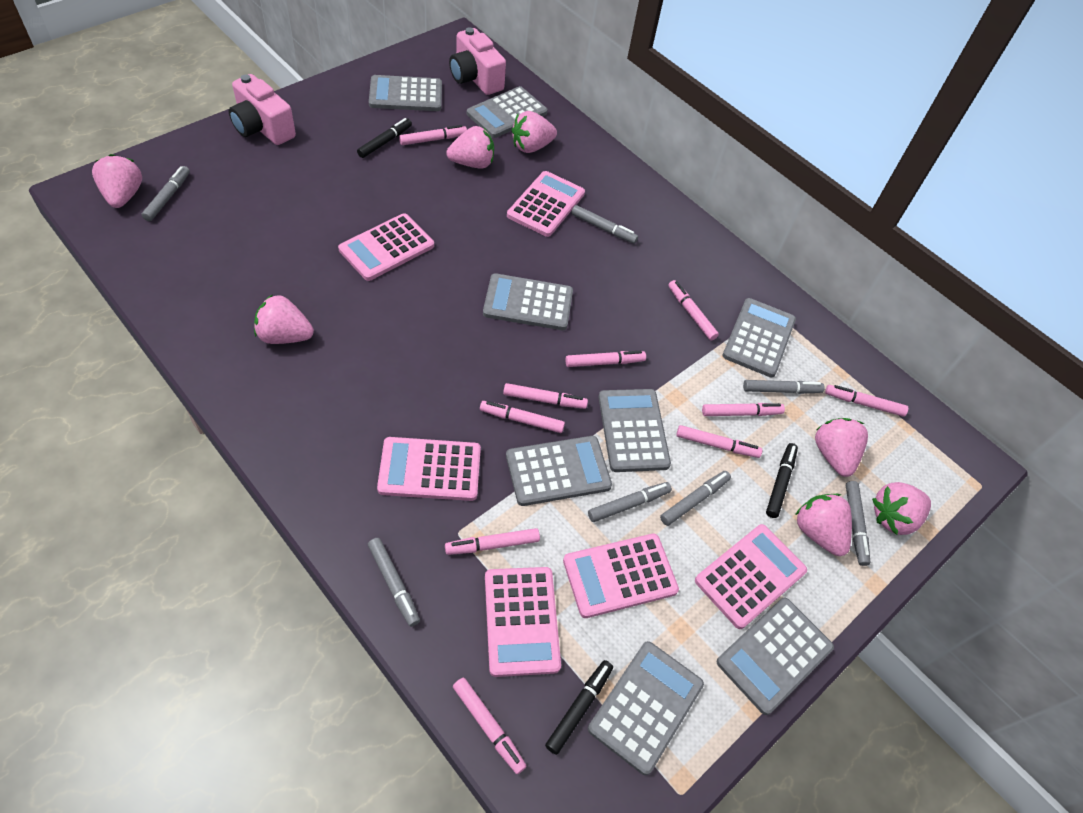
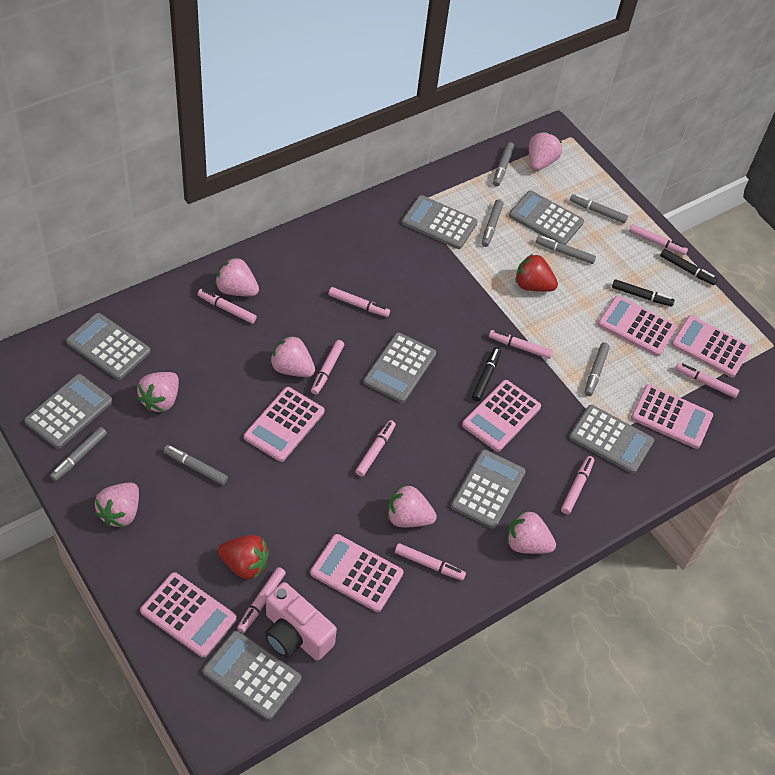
pink calculator: 6 -> 7
pink camera: 2 -> 1
red strawberry: 0 -> 2

